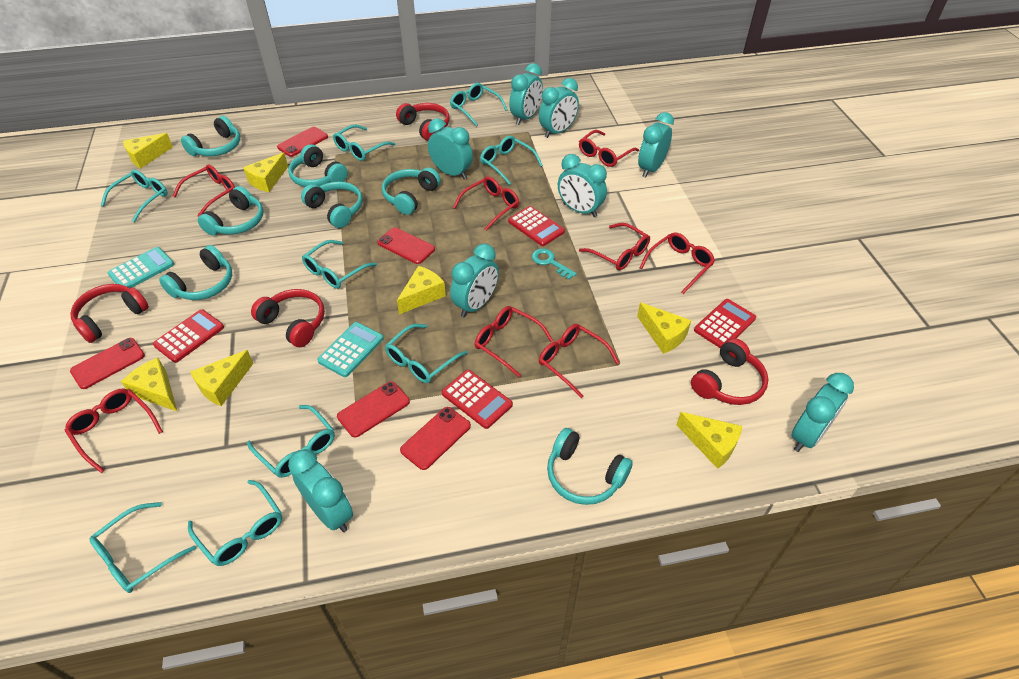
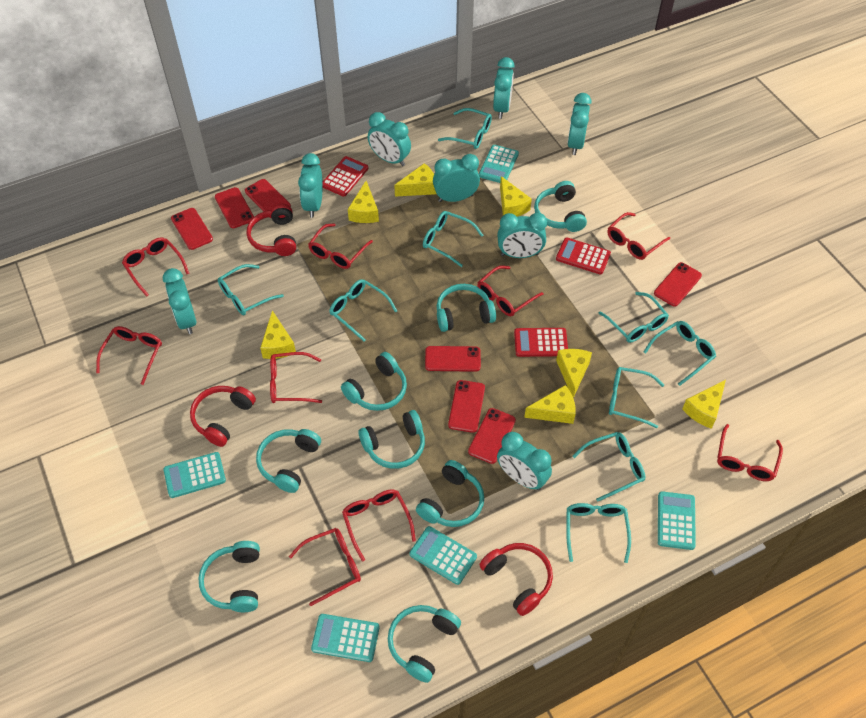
red calculator: 4 -> 3
red glasses: 8 -> 9
red headphones: 4 -> 3
red phone: 5 -> 7
turquoise calculator: 2 -> 5
turquoise headphones: 7 -> 8
turquoise key: 1 -> 0

